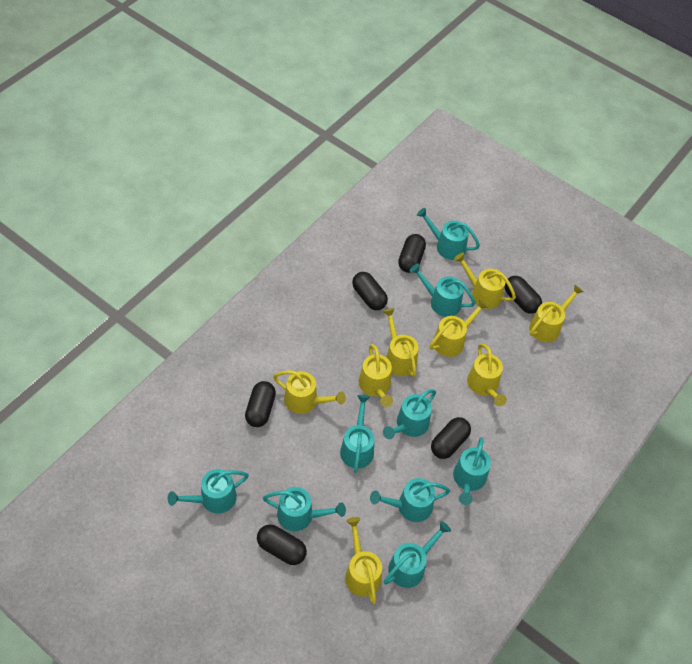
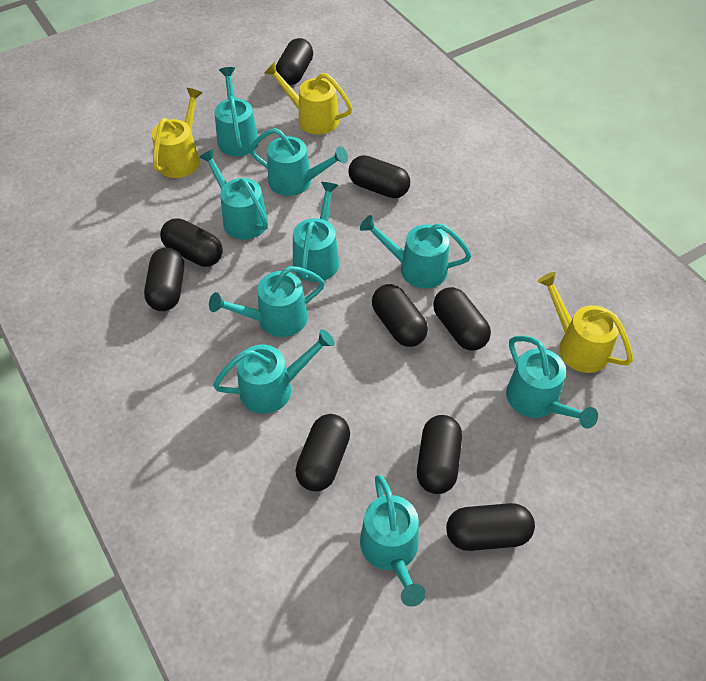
black capsule: 6 -> 9
yellow watering can: 8 -> 3

